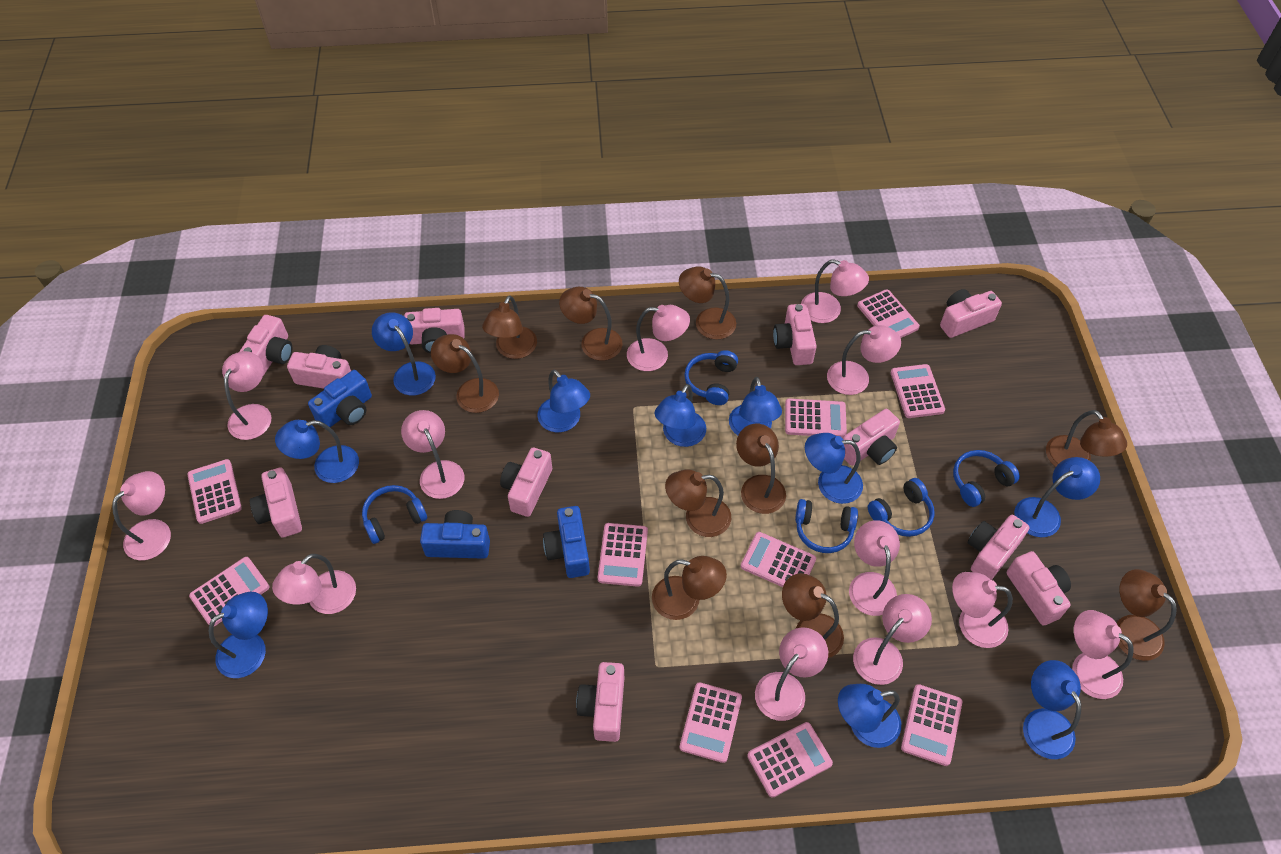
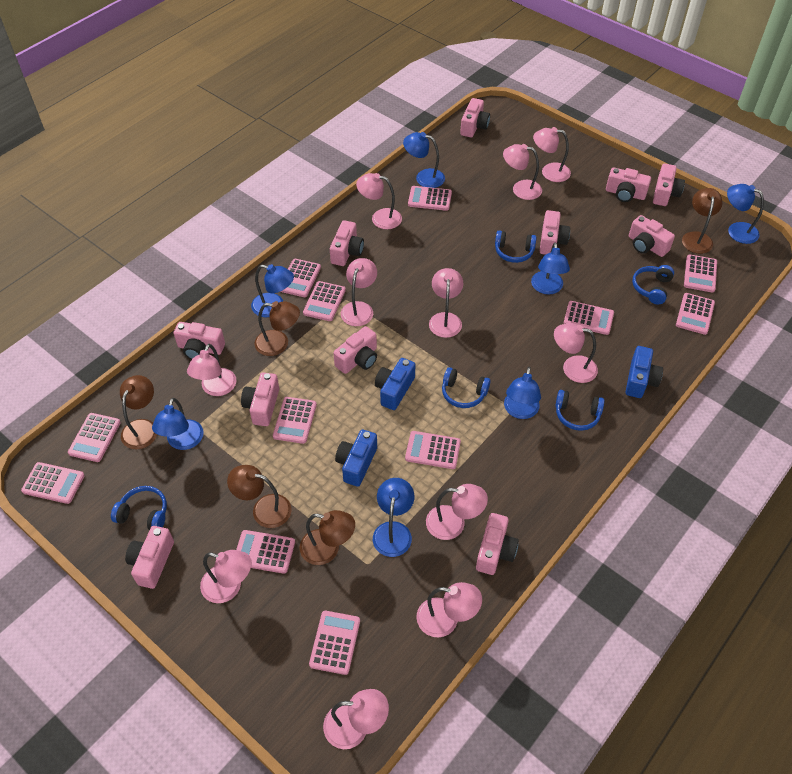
blue lamp: 10 -> 7
brown lamp: 10 -> 5
pink calculator: 10 -> 12
pink lamp: 12 -> 11

